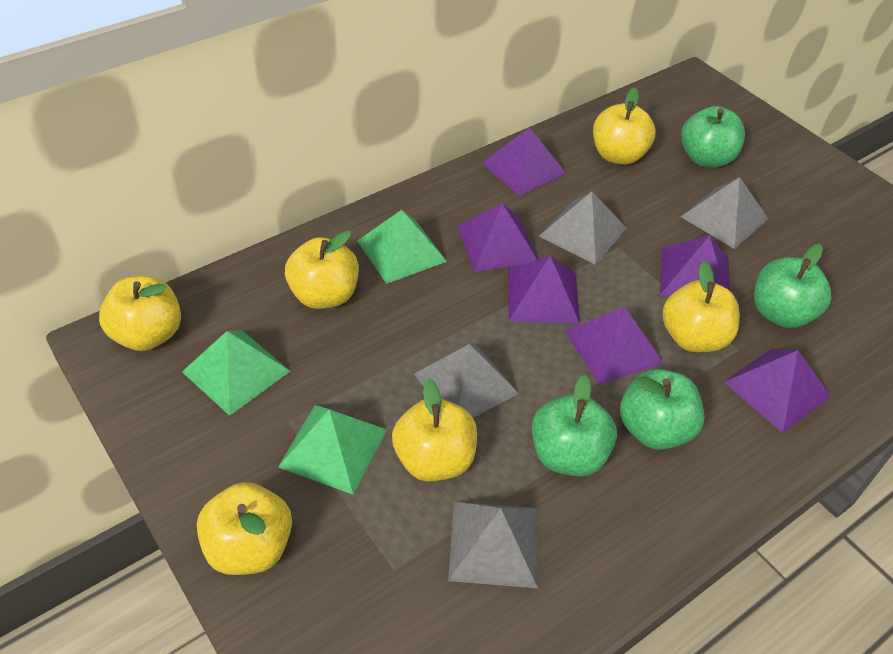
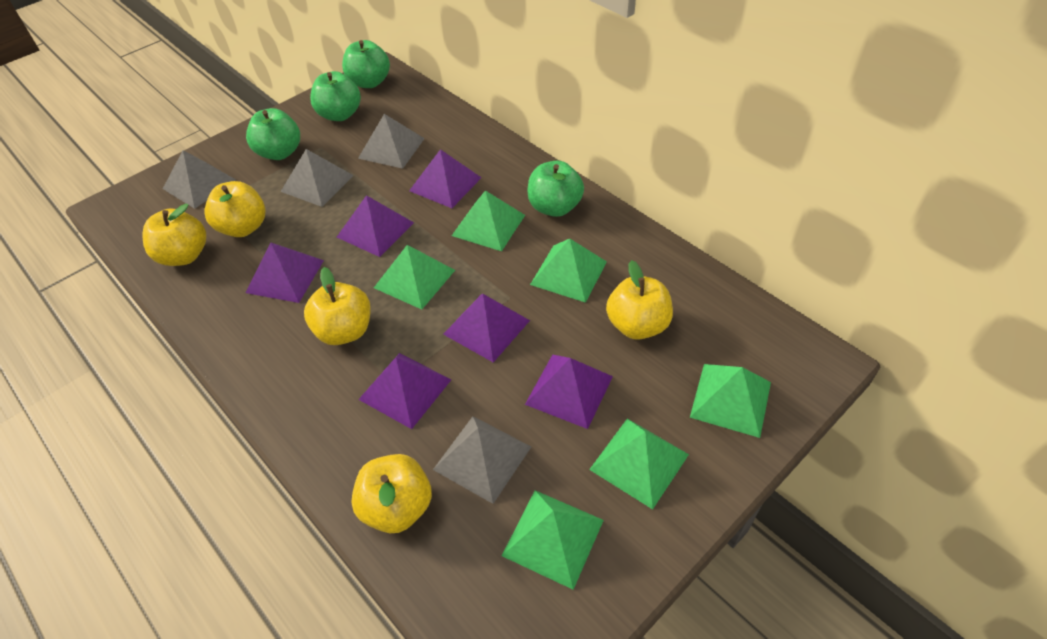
green pyramid: 3 -> 6
yellow apple: 6 -> 5

